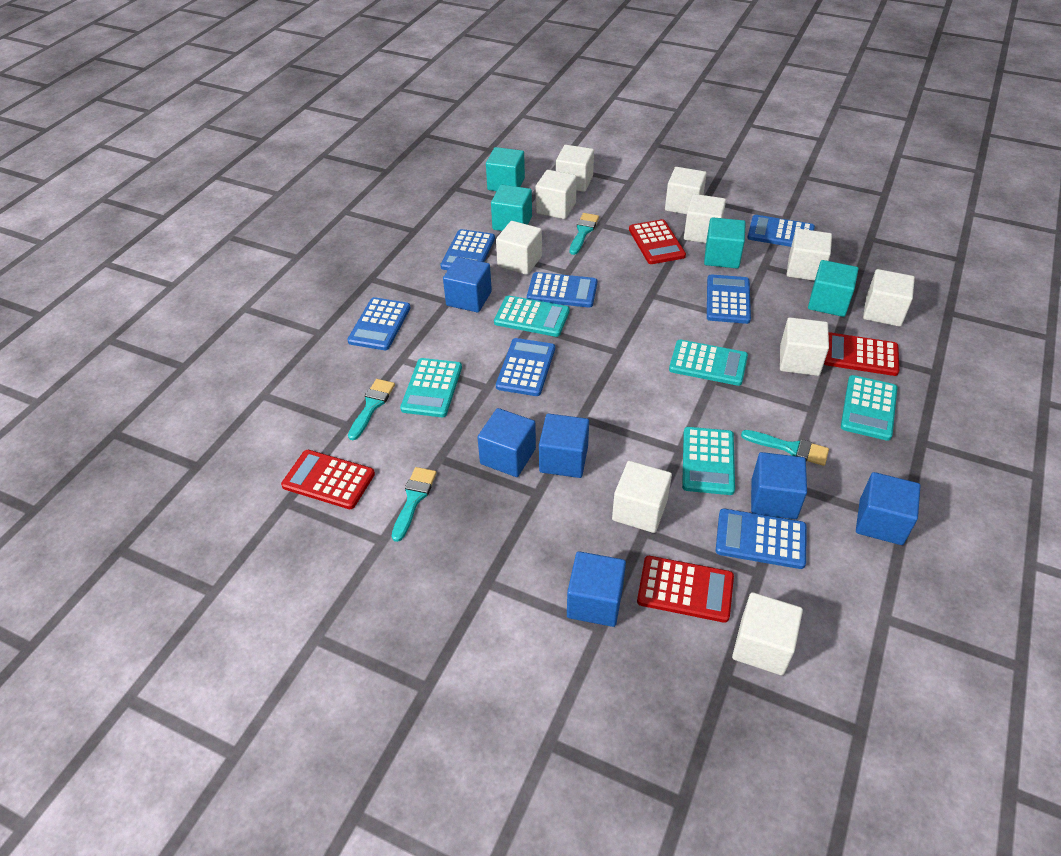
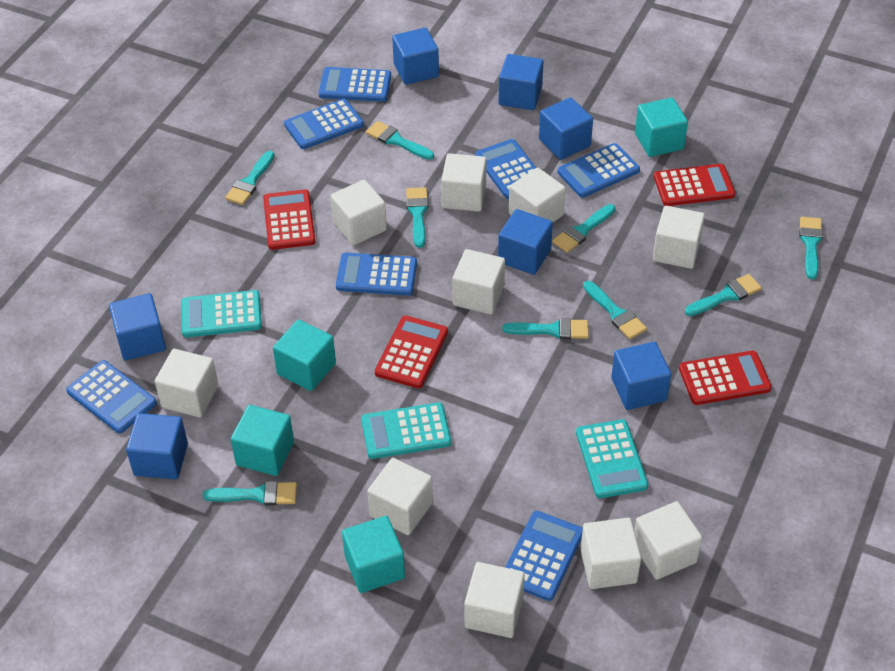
blue cube: 6 -> 7
turquoise brush: 4 -> 9
turquoise calculator: 5 -> 3

